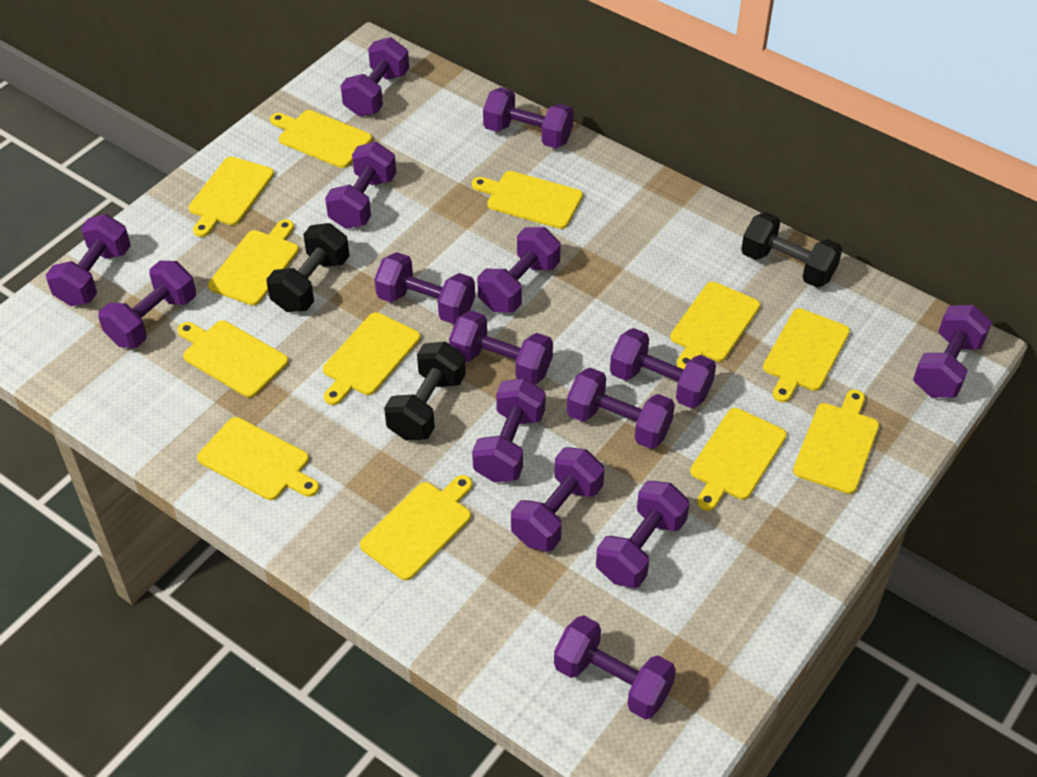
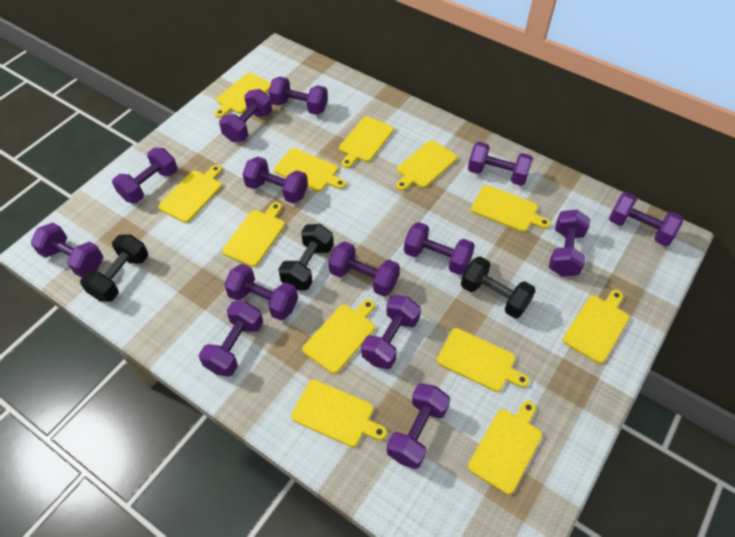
purple dumbbell: 15 -> 14

